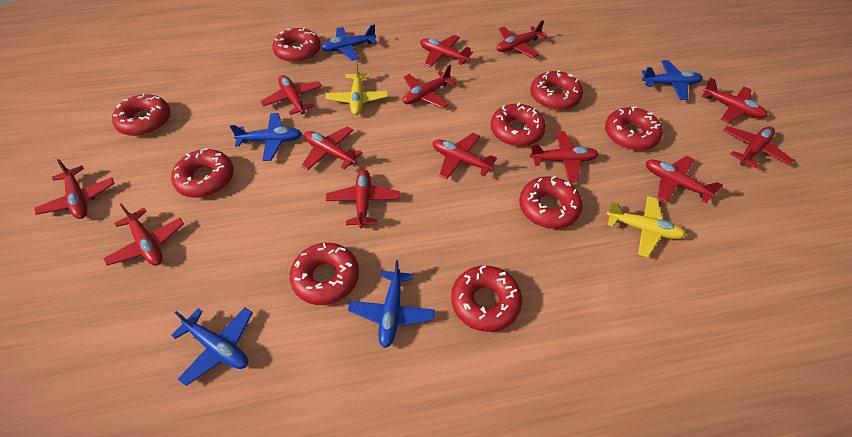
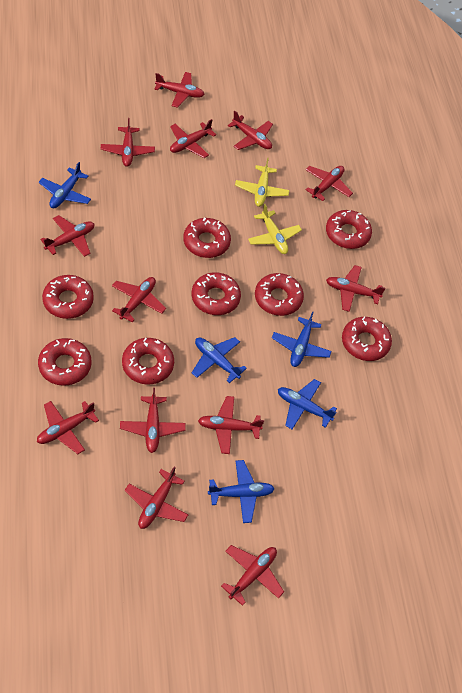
red donut: 9 -> 8

